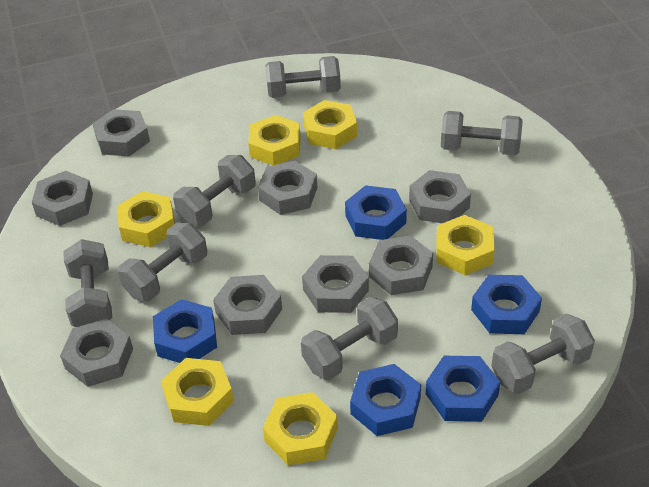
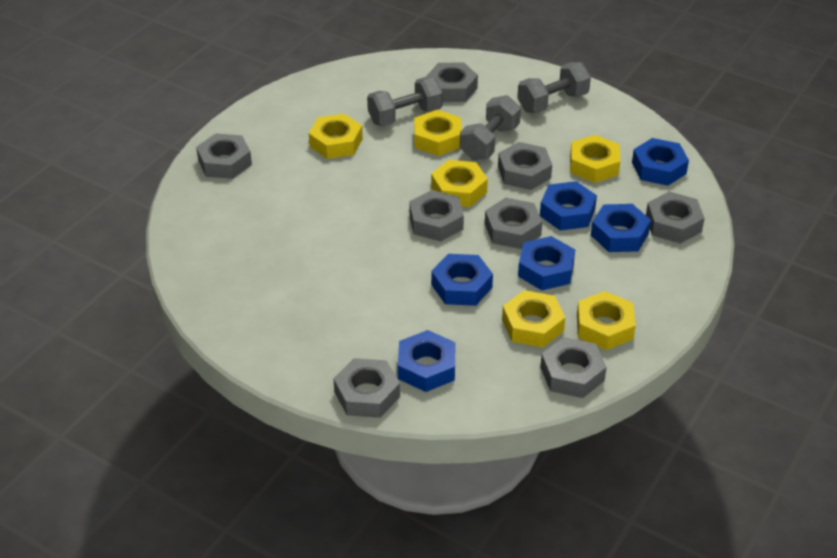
blue nut: 5 -> 6
grey dumbbell: 7 -> 3

